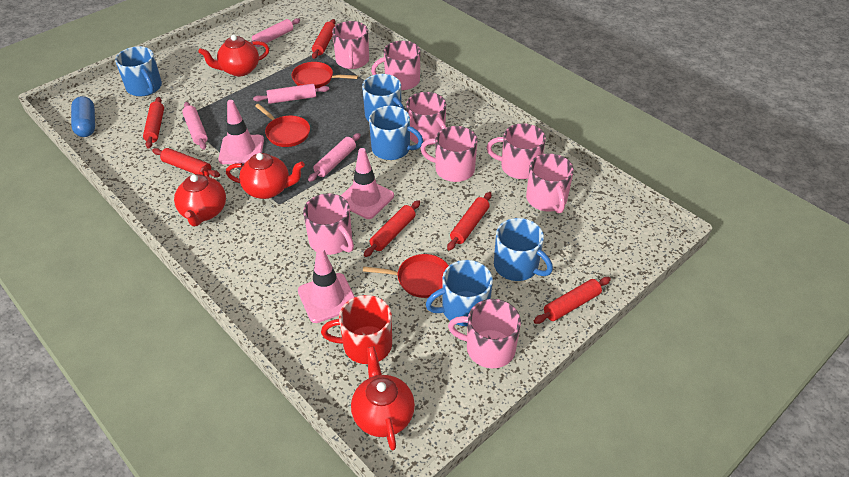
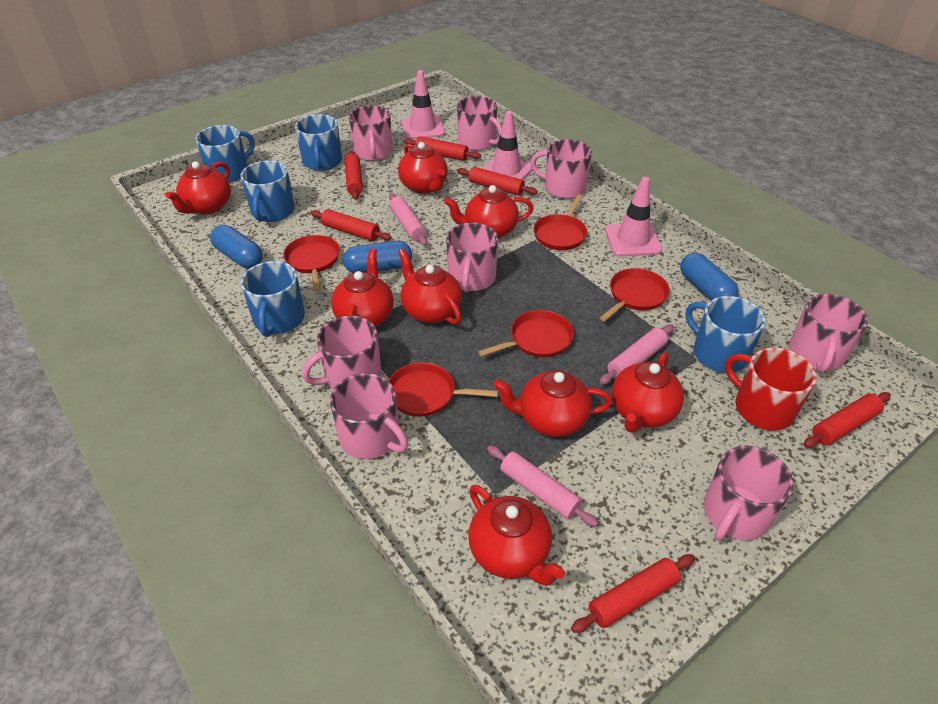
blue capsule: 1 -> 3
pink rolling pin: 4 -> 3
red pan: 3 -> 5
red teapot: 4 -> 8

